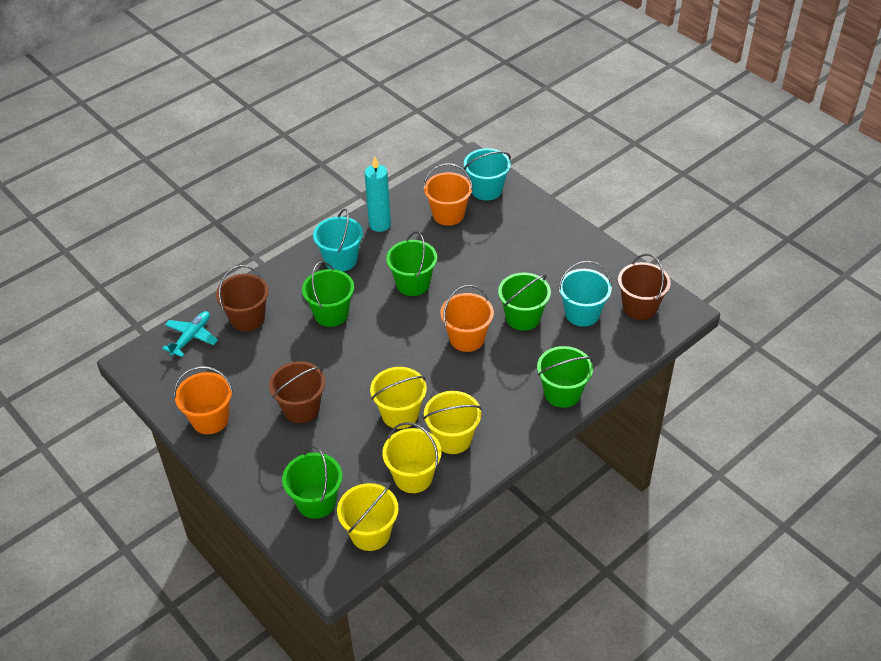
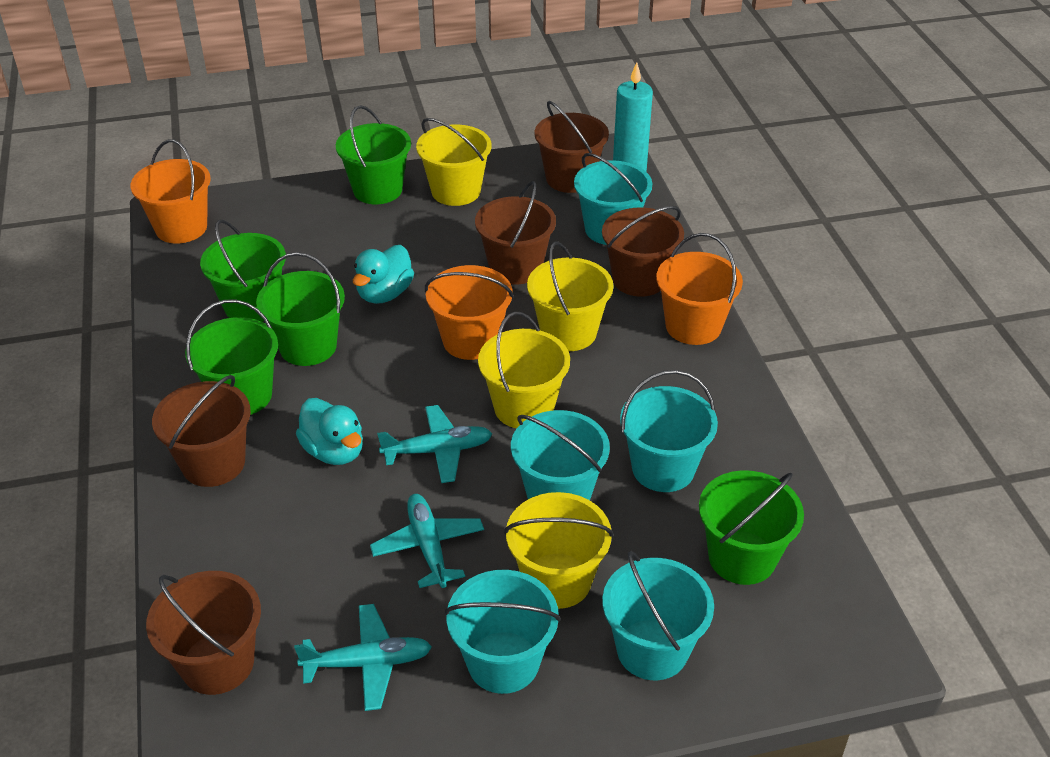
brown bucket: 3 -> 5
turquoise bucket: 3 -> 5
turquoise duck: 0 -> 2
turquoise plane: 1 -> 3

